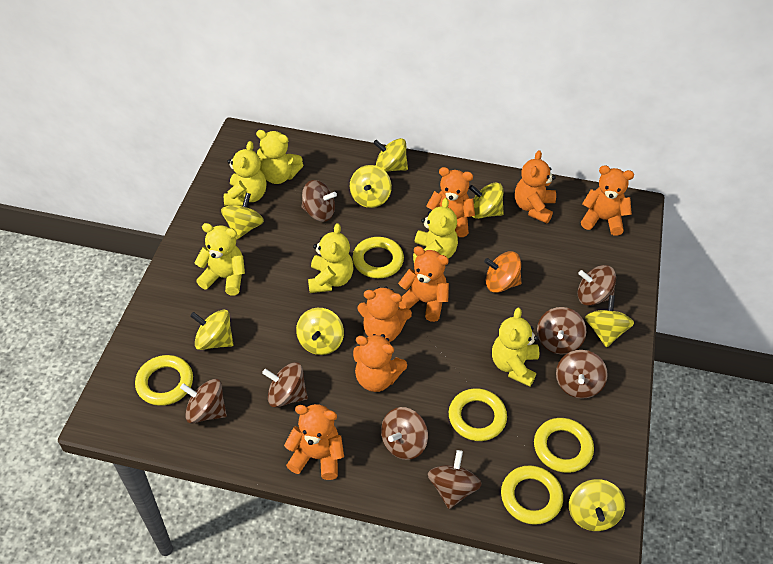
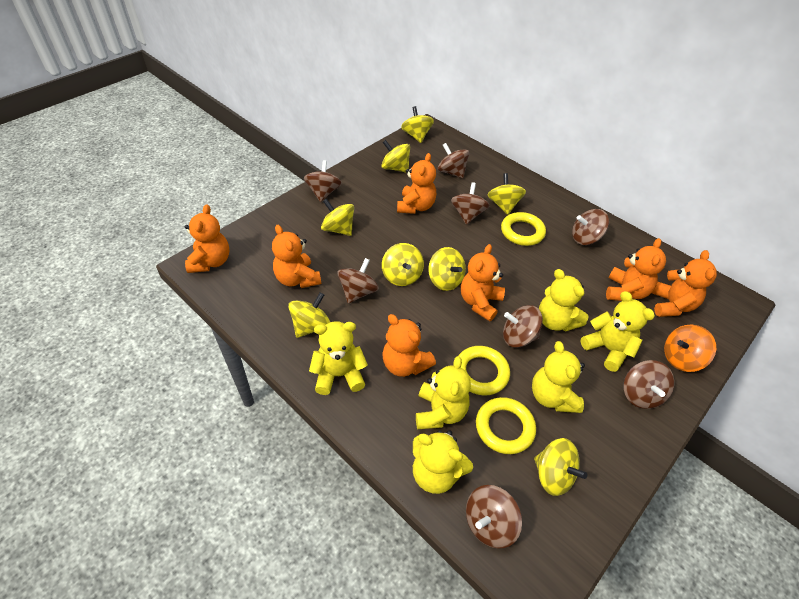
yellow ring: 5 -> 3

